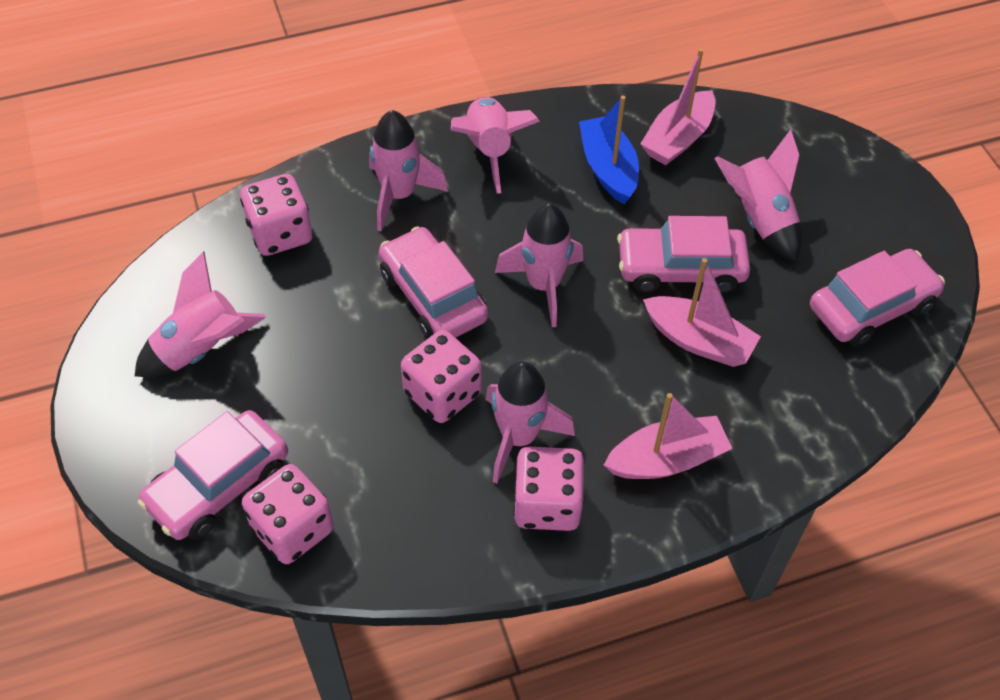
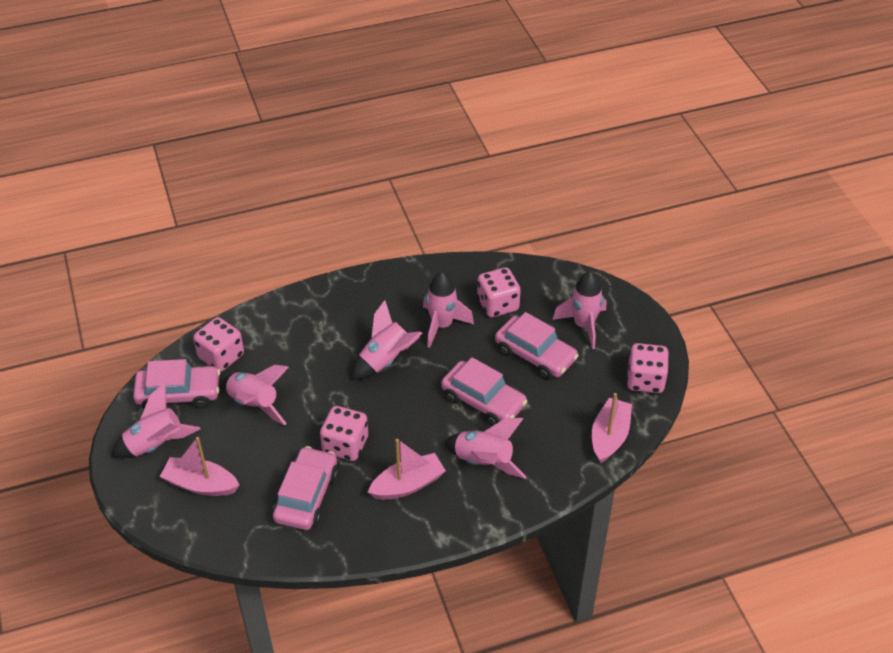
blue boat: 1 -> 0

